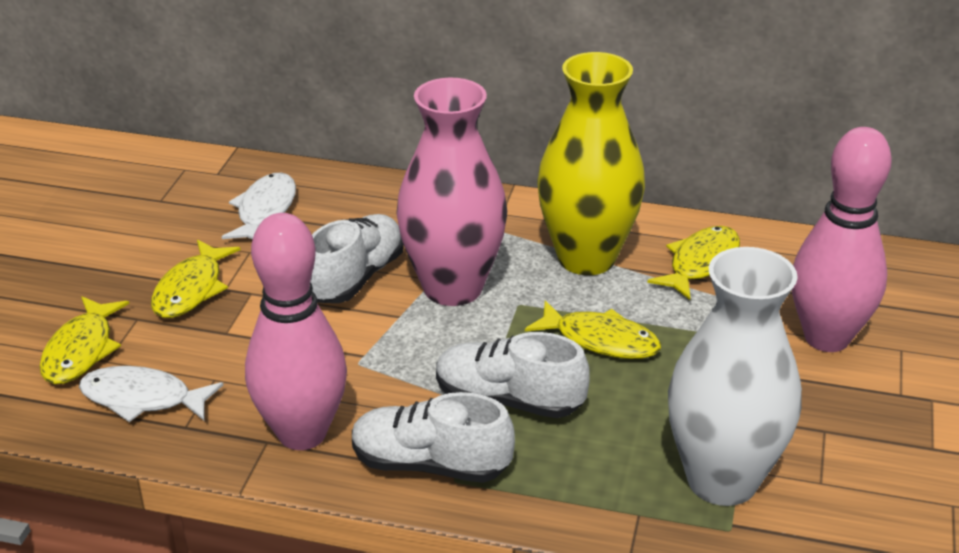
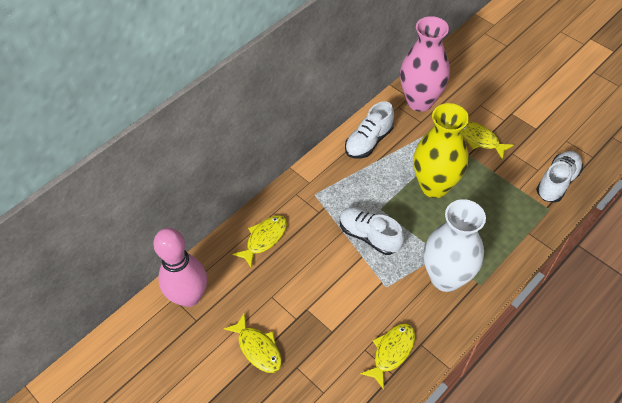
pink bowling pin: 2 -> 1
white fish: 2 -> 0

